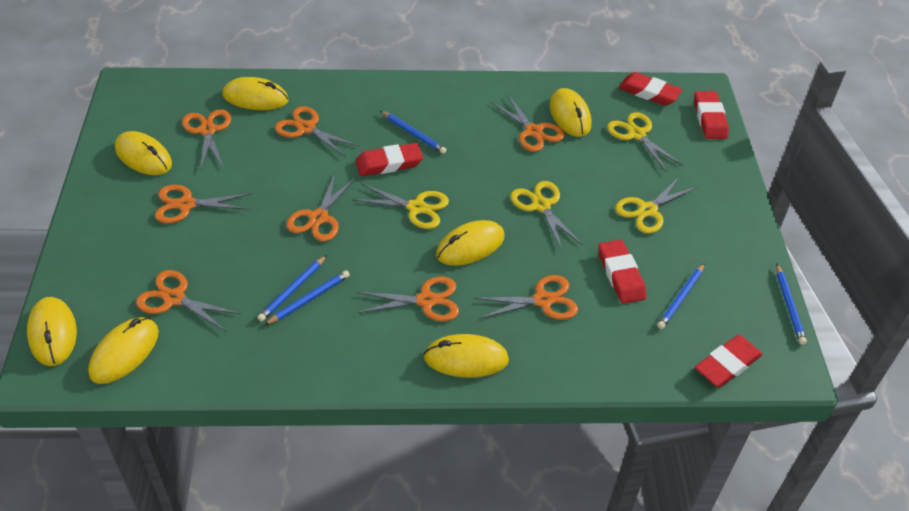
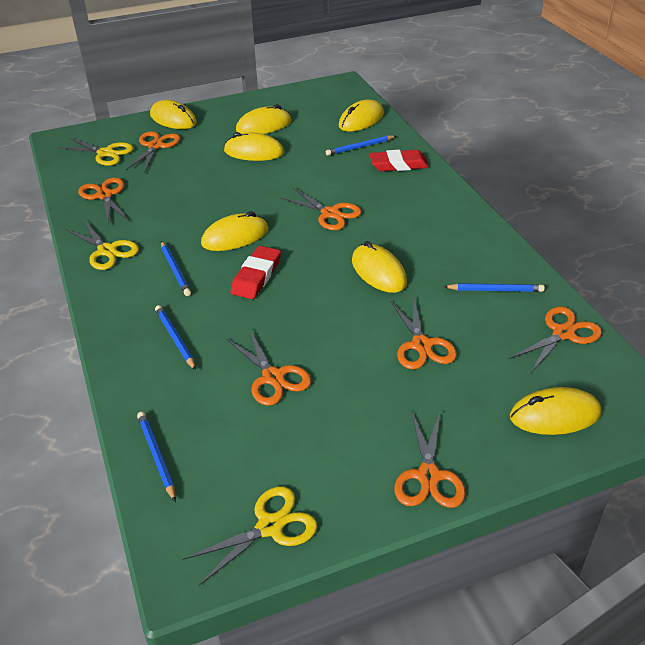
orange scissors: 8 -> 7
red eraser: 5 -> 2
yellow scissors: 4 -> 3

